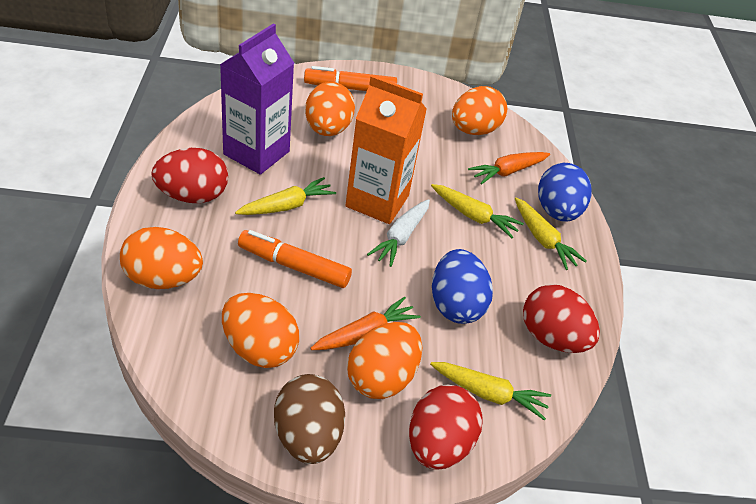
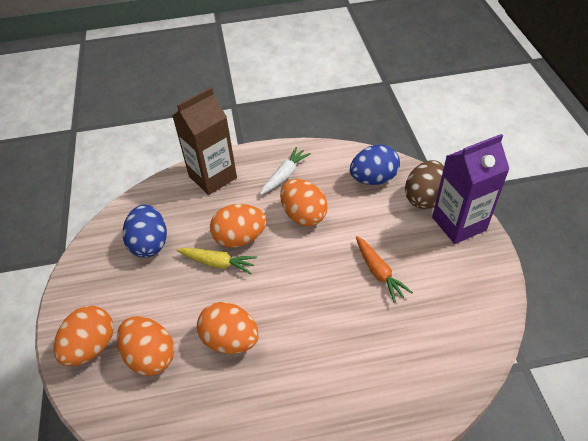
brown carton: 0 -> 1
orange carrot: 2 -> 1
orange carton: 1 -> 0
orange marker: 2 -> 0
red egg: 3 -> 0
yellow carrot: 4 -> 1

